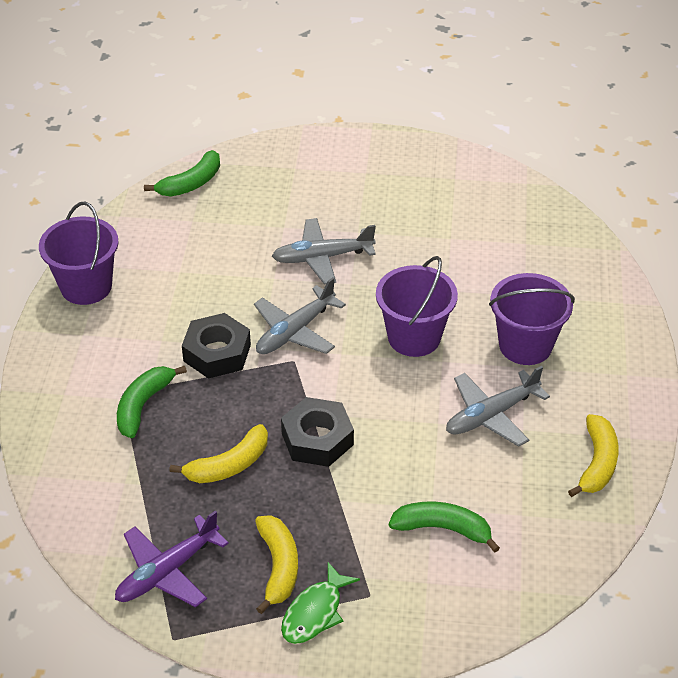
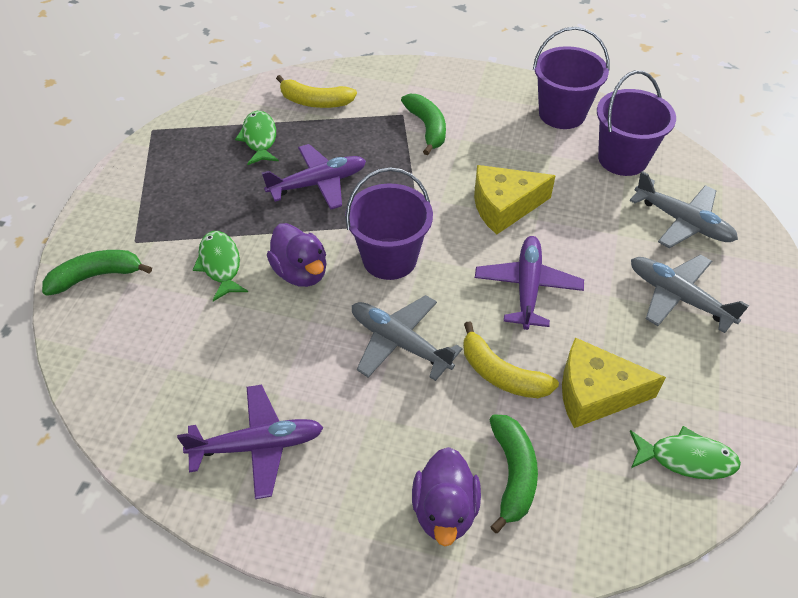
black nut: 2 -> 0
green fish: 1 -> 3
purple duck: 0 -> 2
purple plane: 1 -> 3
yellow banana: 3 -> 2
yellow cheese: 0 -> 2

